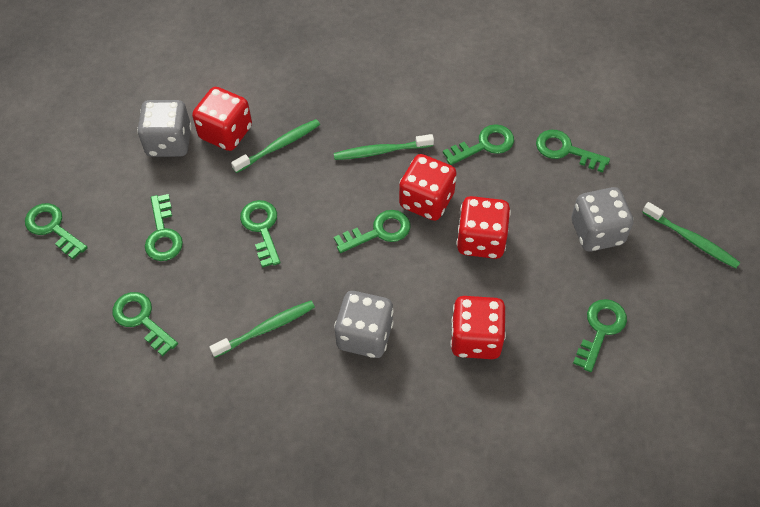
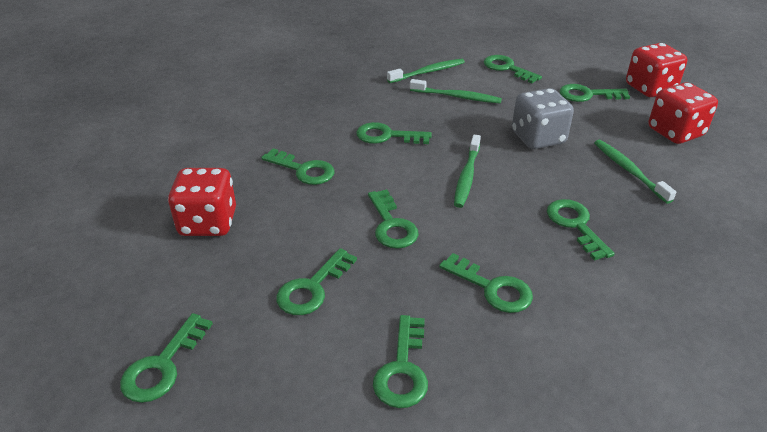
green key: 8 -> 10
grey dice: 3 -> 1
red dice: 4 -> 3

